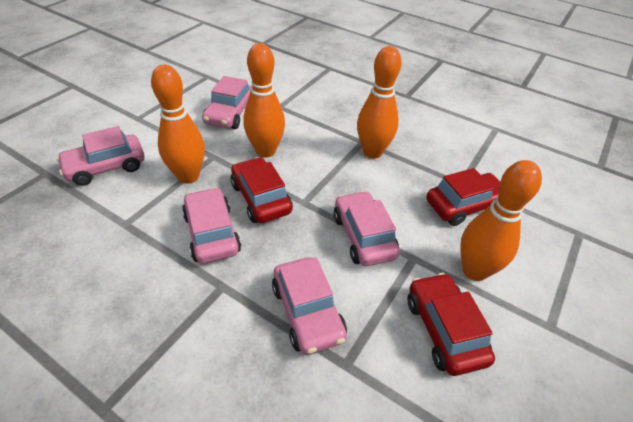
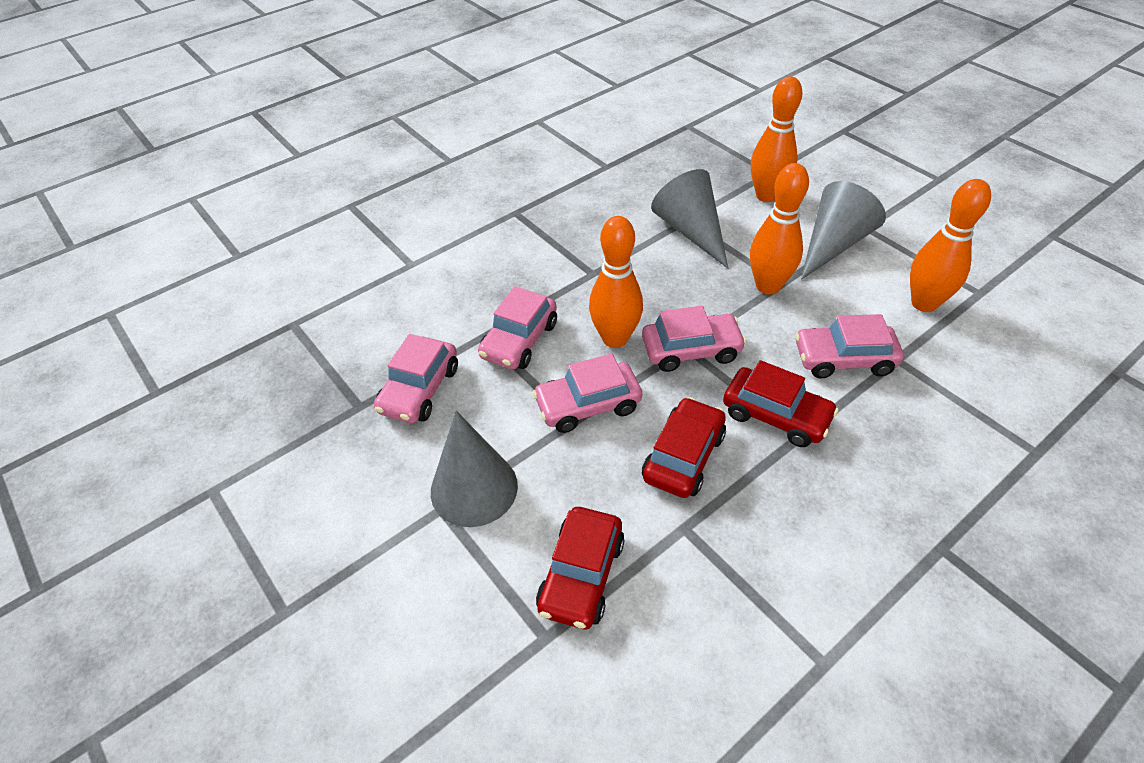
grey cone: 0 -> 3

